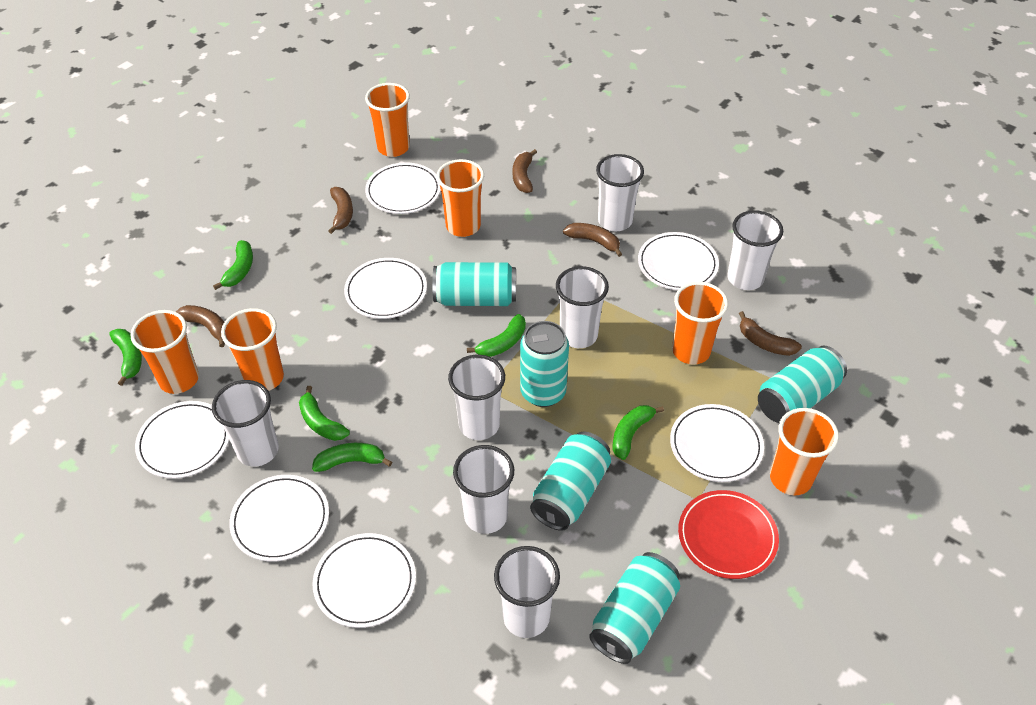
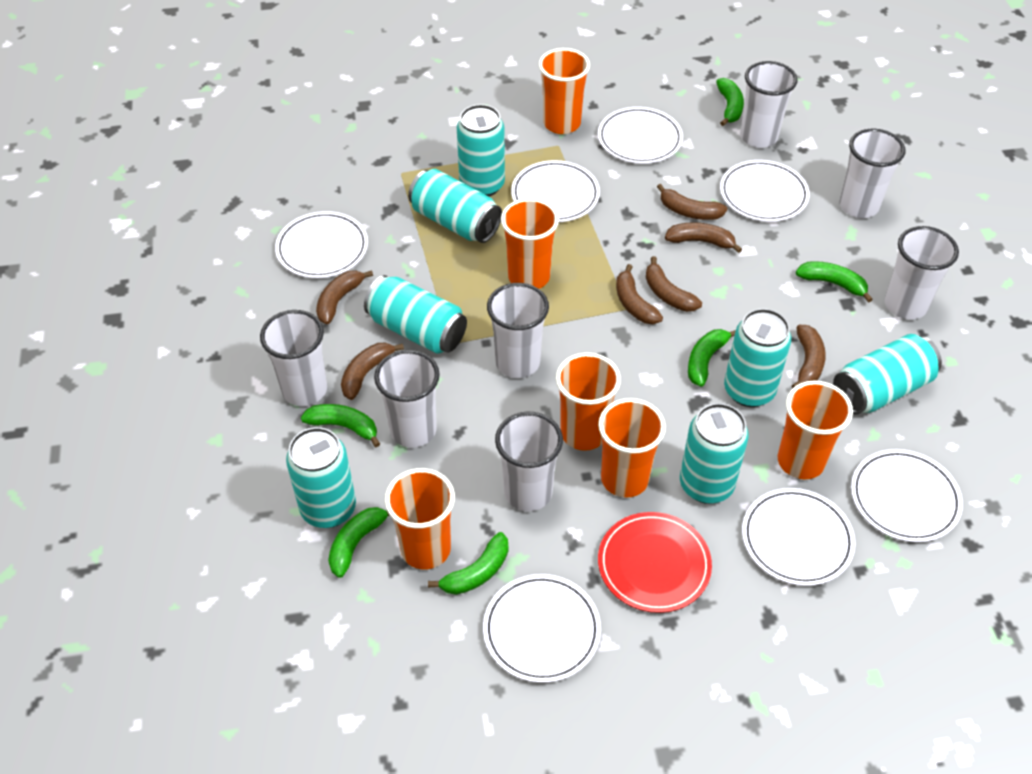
brown banana: 5 -> 7
turquoise can: 5 -> 7

